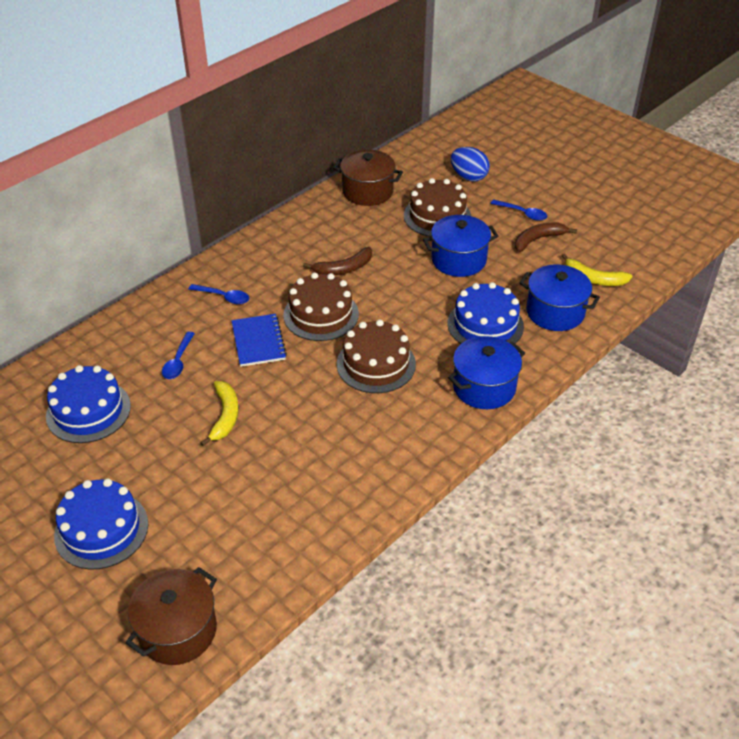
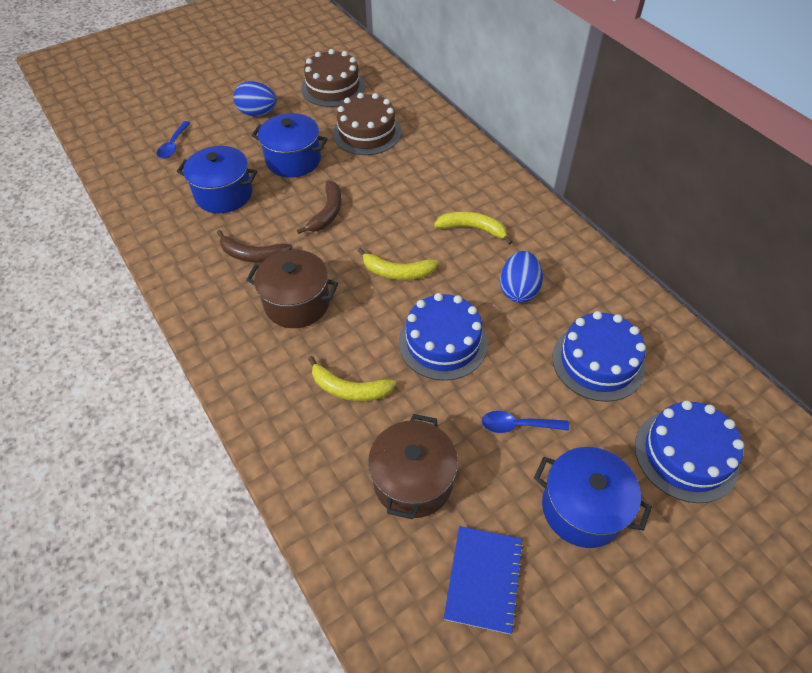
blue egg: 1 -> 2
blue spoon: 3 -> 2
brown cake: 3 -> 2
yellow banana: 2 -> 3

